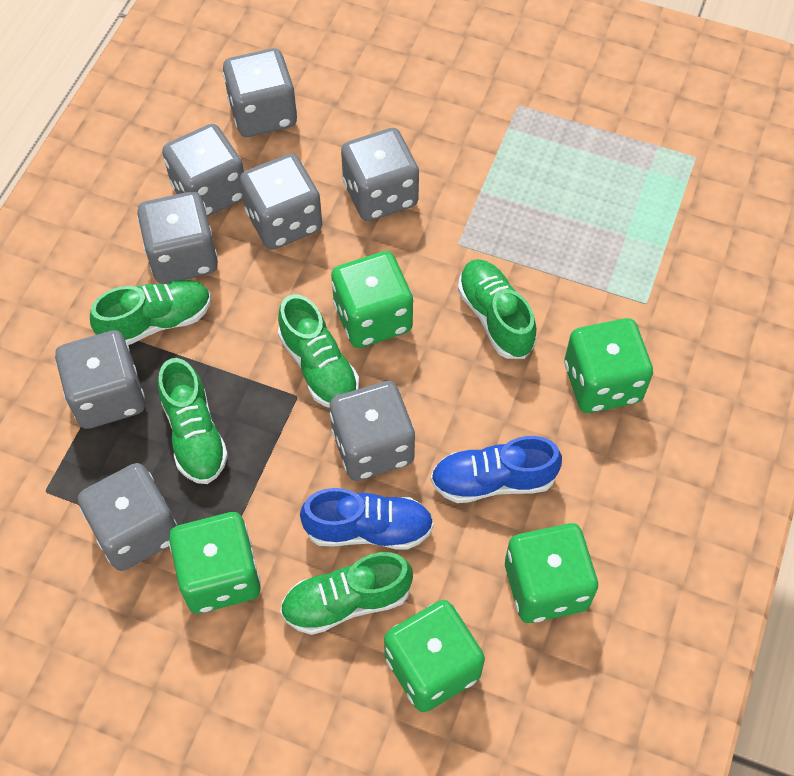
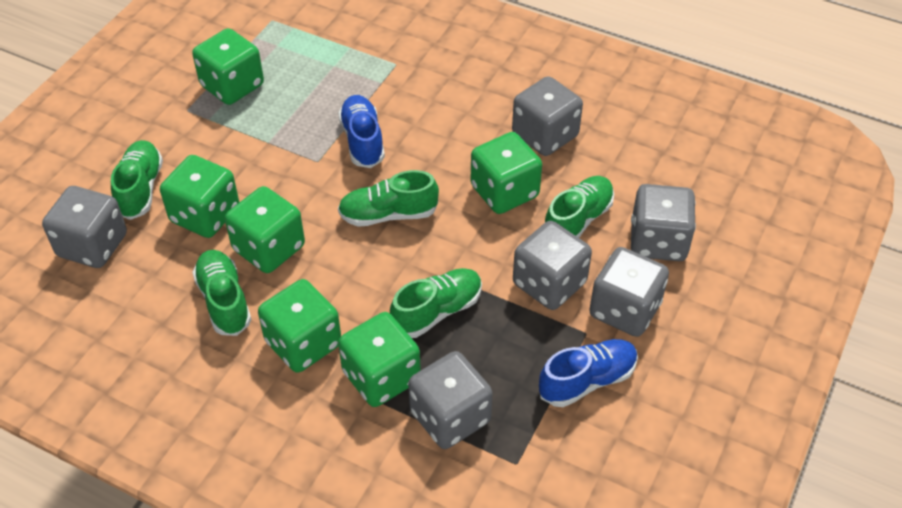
green dice: 5 -> 6
grey dice: 8 -> 6

